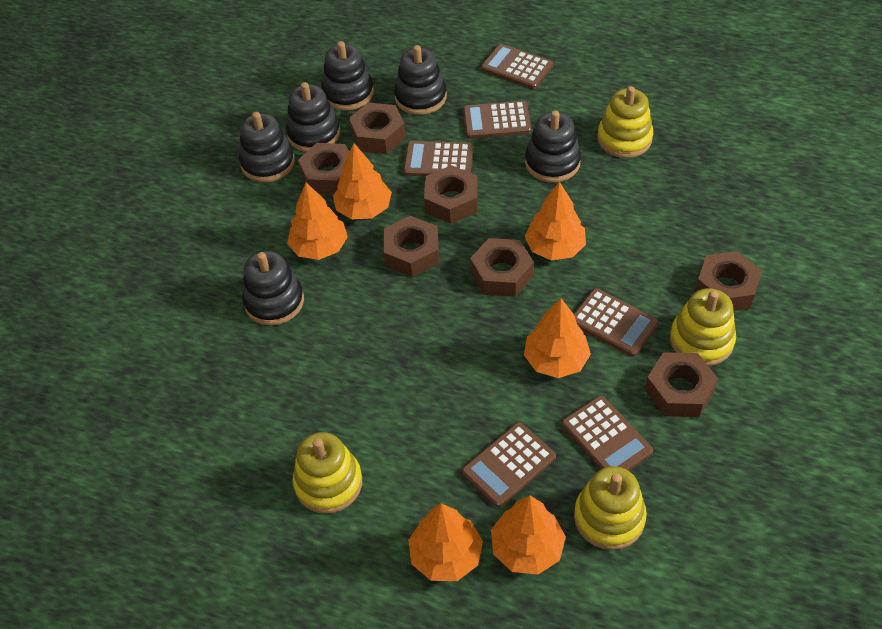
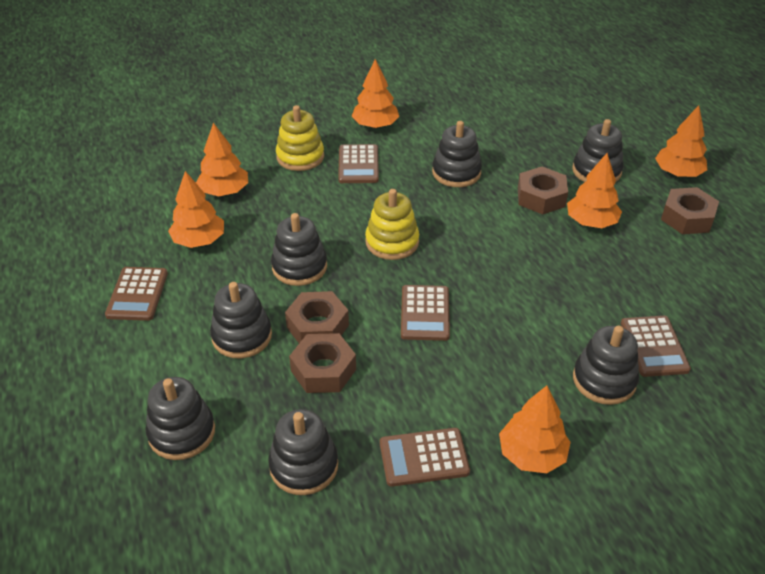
black stacking toy: 6 -> 7
brown calculator: 6 -> 5
brown nut: 7 -> 4
yellow stacking toy: 4 -> 2

